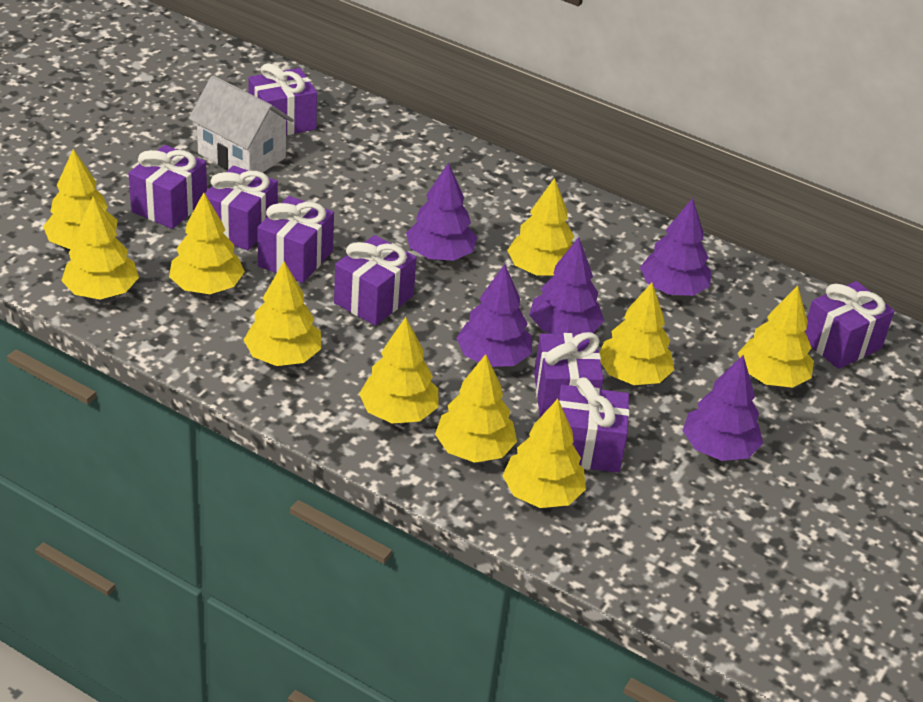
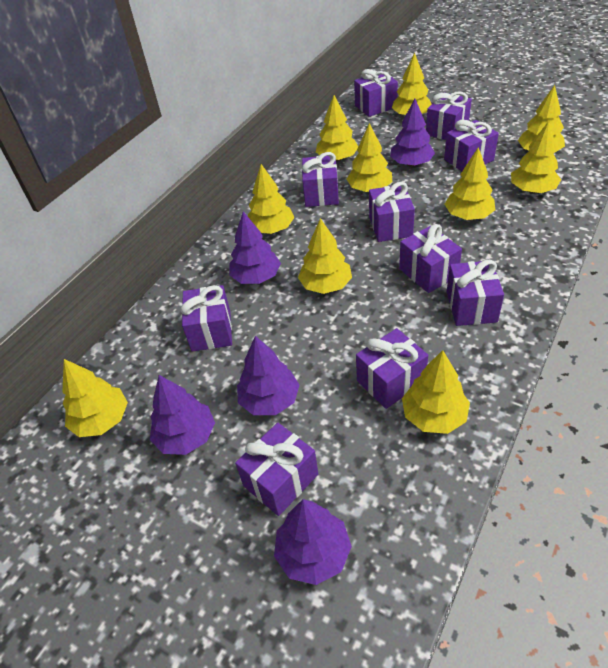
purple gift: 8 -> 10
white house: 1 -> 0

